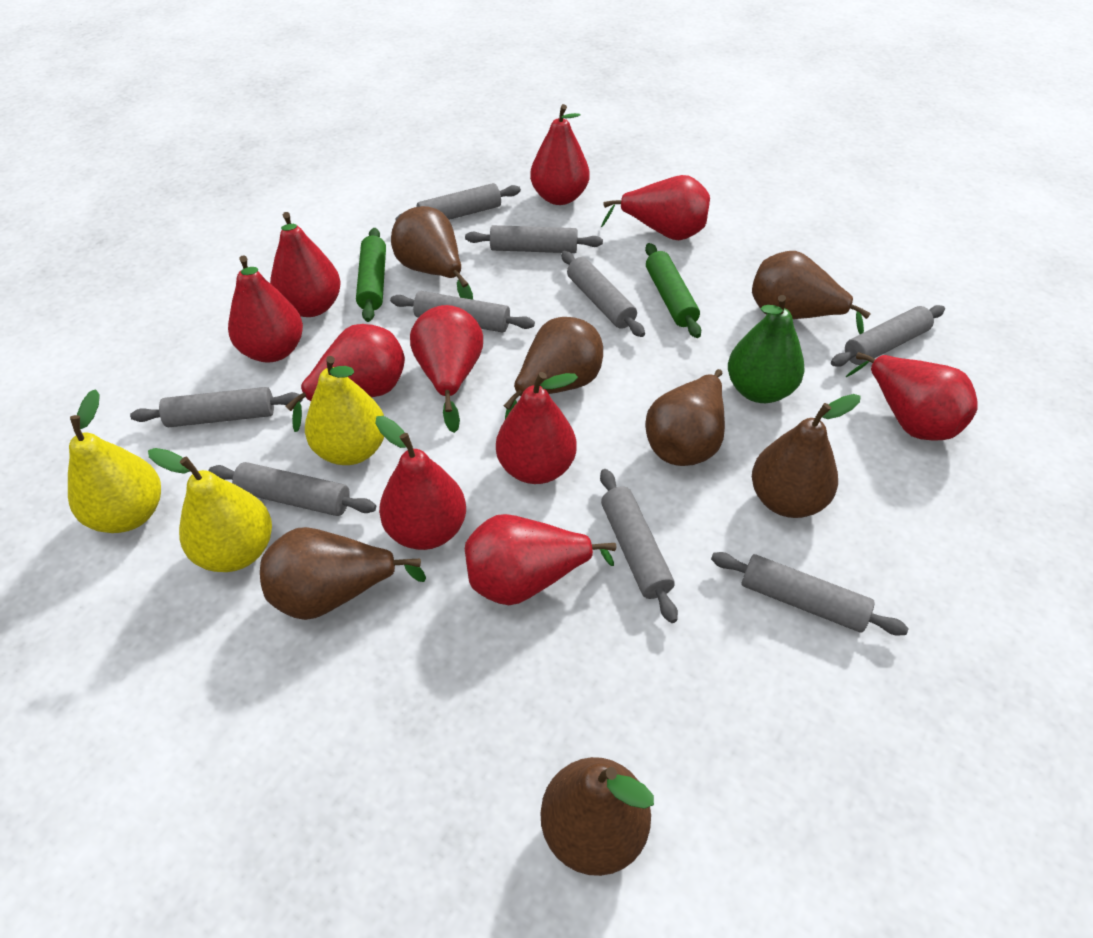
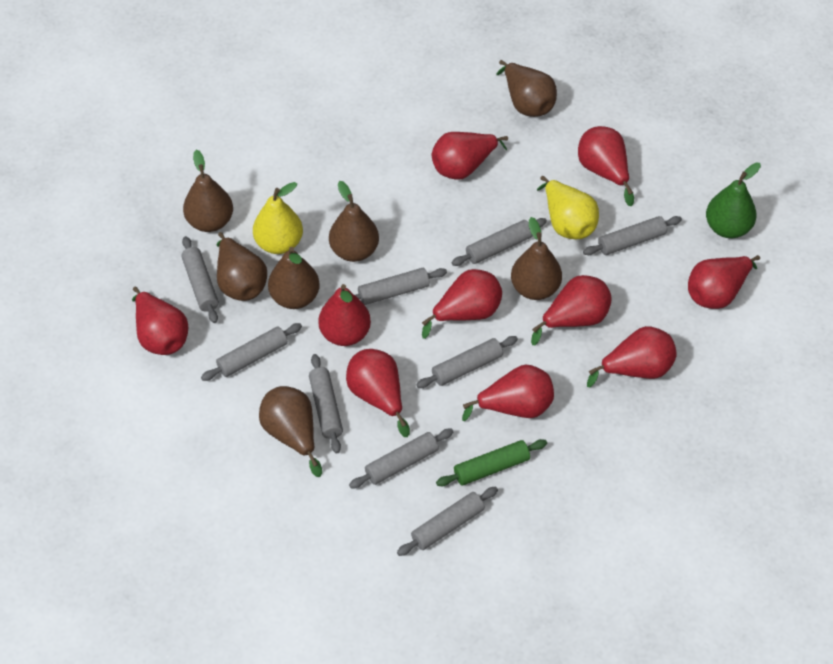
green rolling pin: 2 -> 1
yellow pear: 3 -> 2

